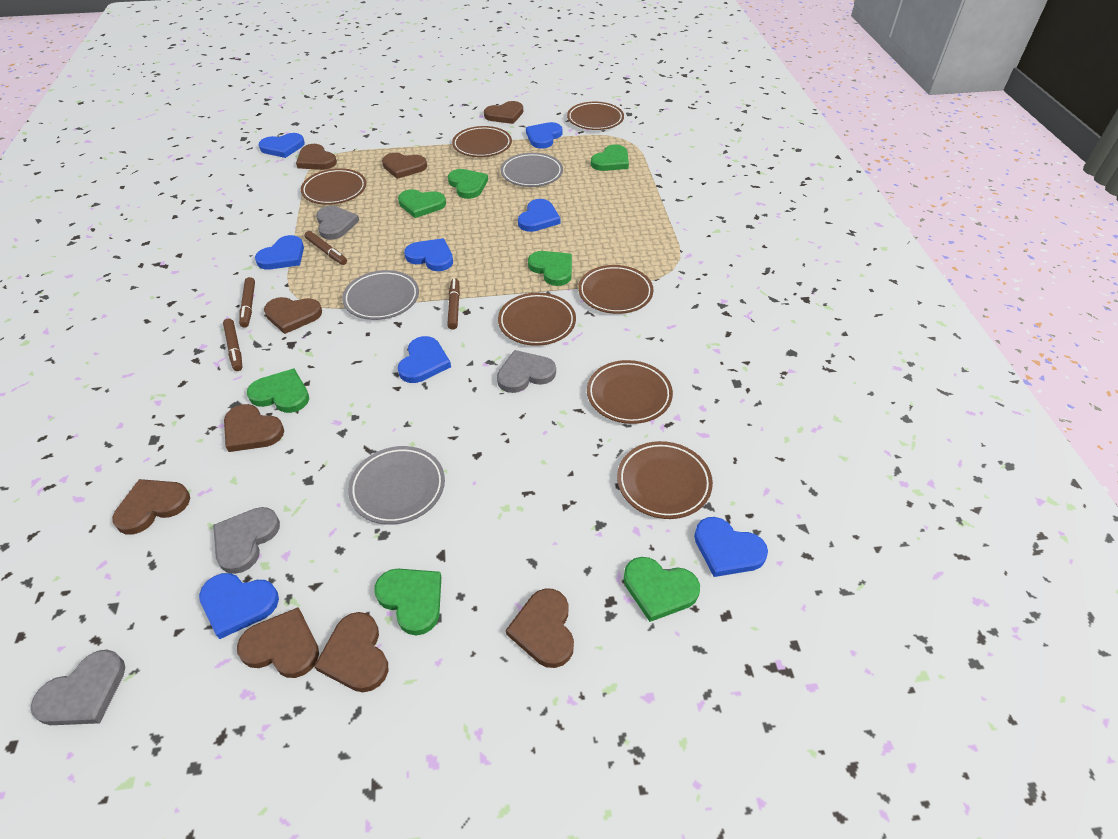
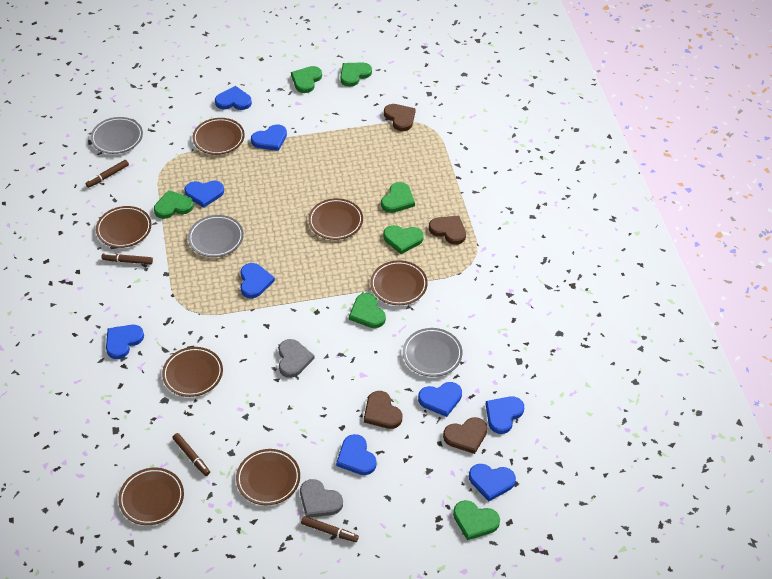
blue heart: 8 -> 9
brown heart: 9 -> 4
grey heart: 4 -> 2

